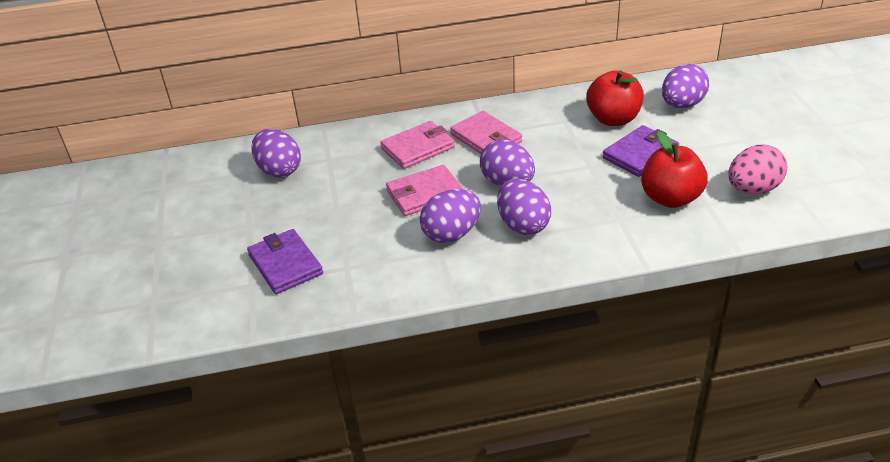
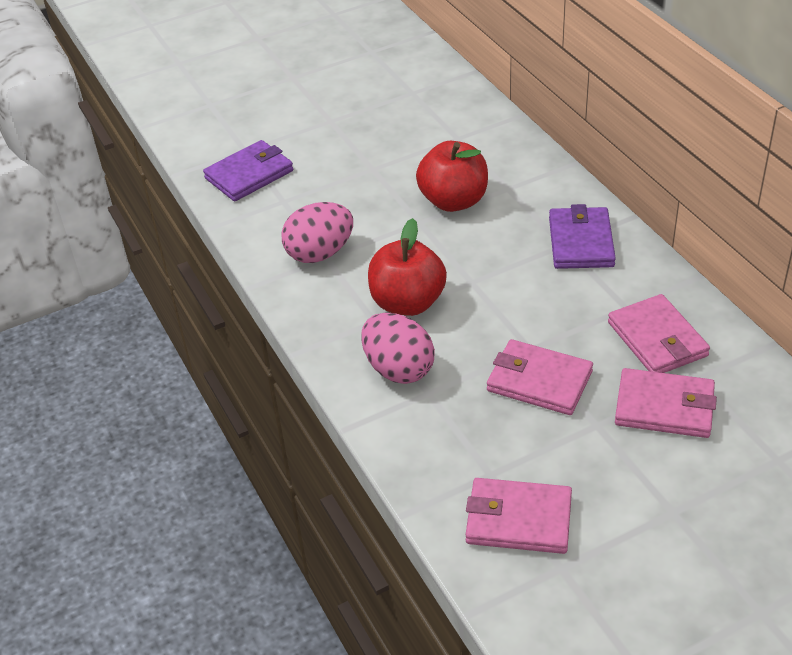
pink egg: 1 -> 2
pink wallet: 3 -> 4
purple egg: 5 -> 0

